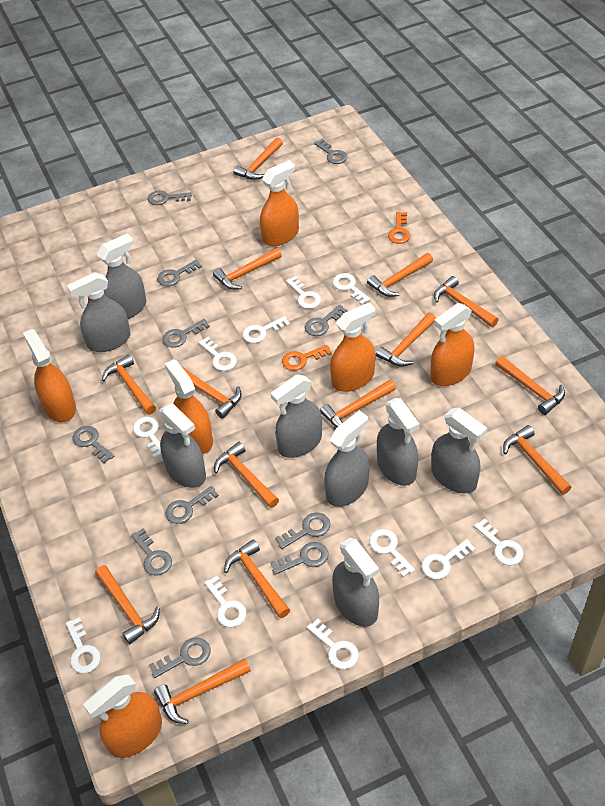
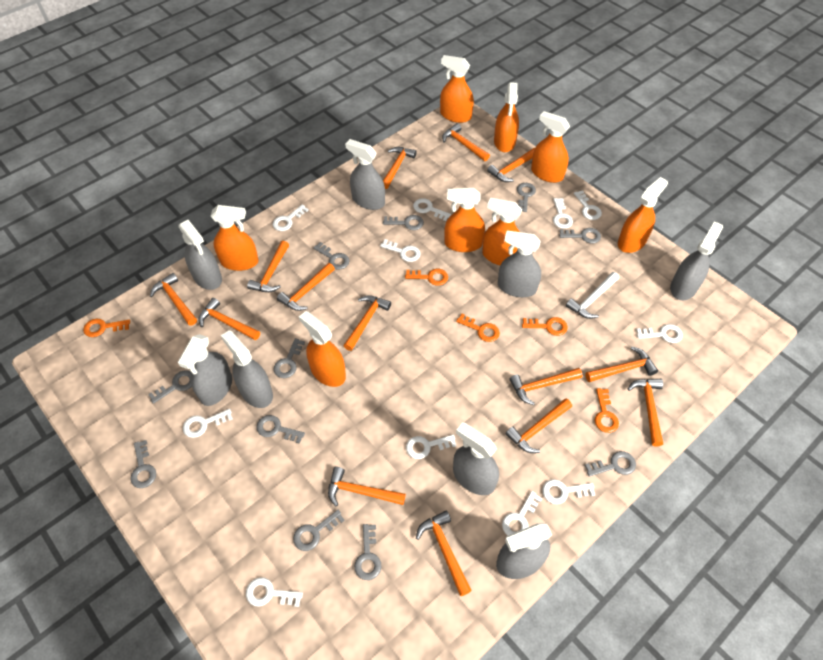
orange key: 2 -> 5
orange spray bottle: 6 -> 8
white hammer: 0 -> 1

